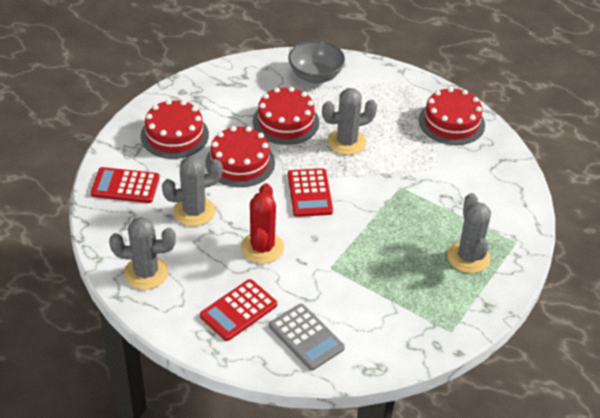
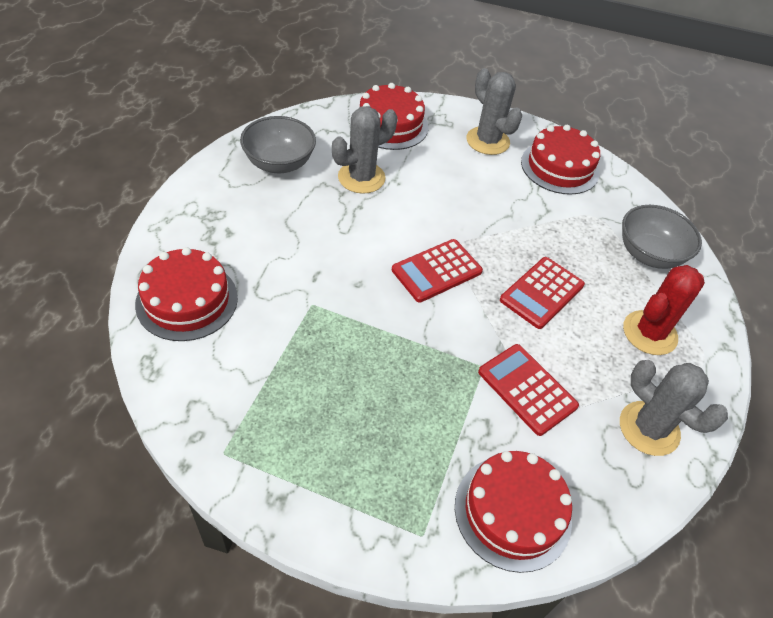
grey bowl: 1 -> 2
grey cactus: 4 -> 3
grey calculator: 1 -> 0

